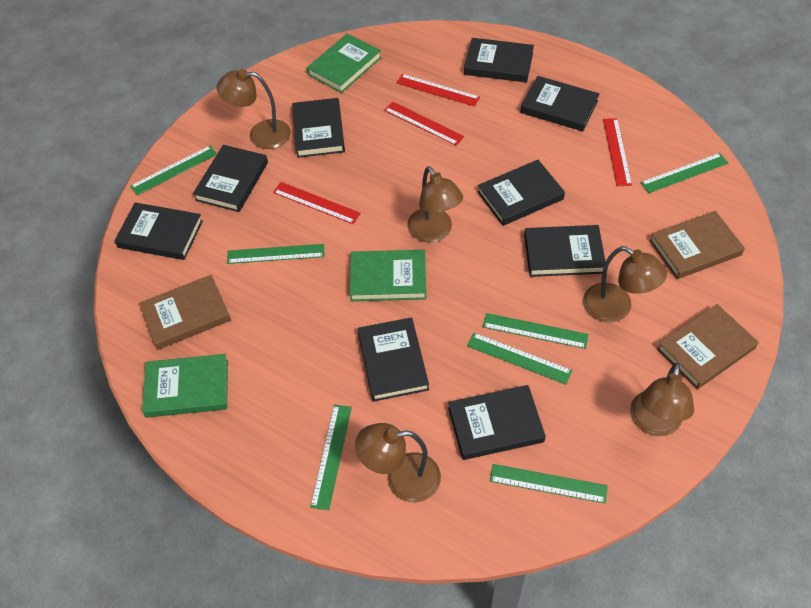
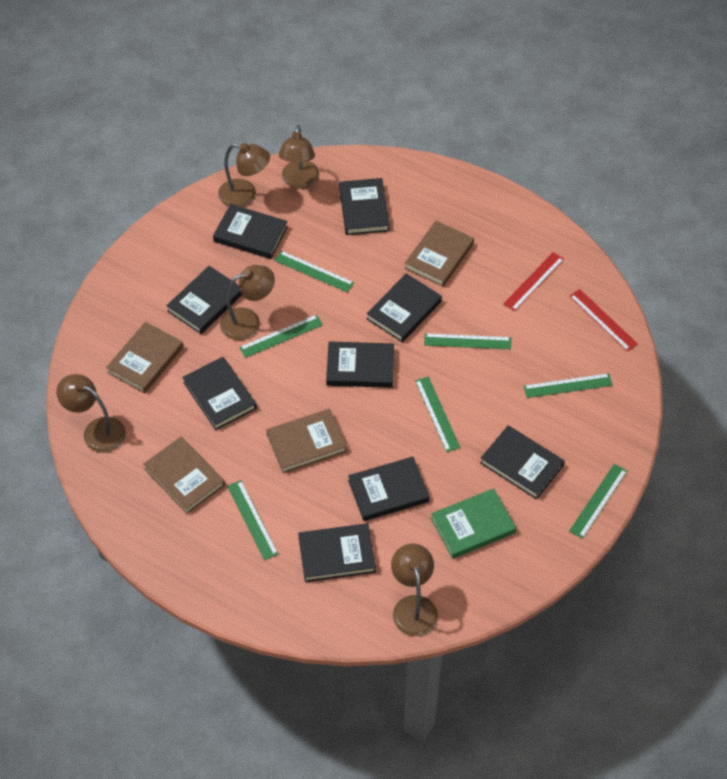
brown book: 3 -> 4
green book: 3 -> 1
red ruler: 4 -> 2

